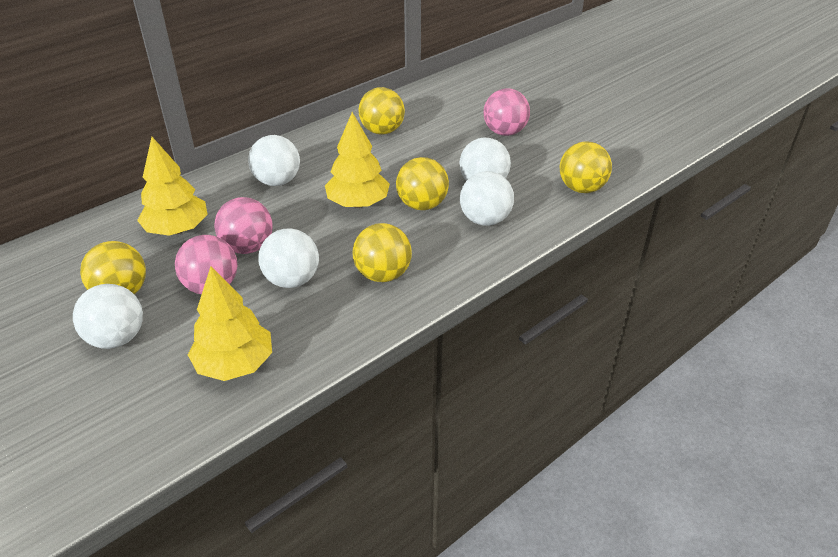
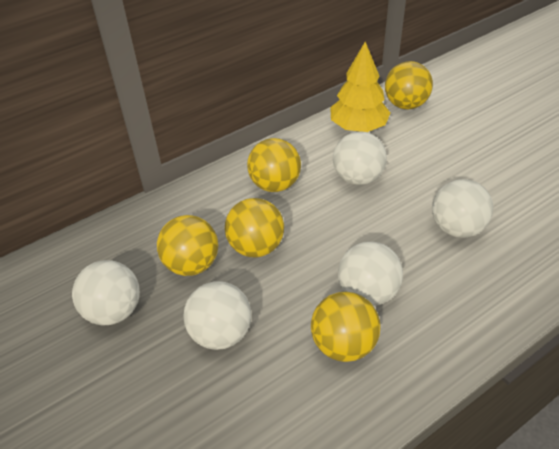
pink ball: 3 -> 0
yellow tree: 3 -> 1

